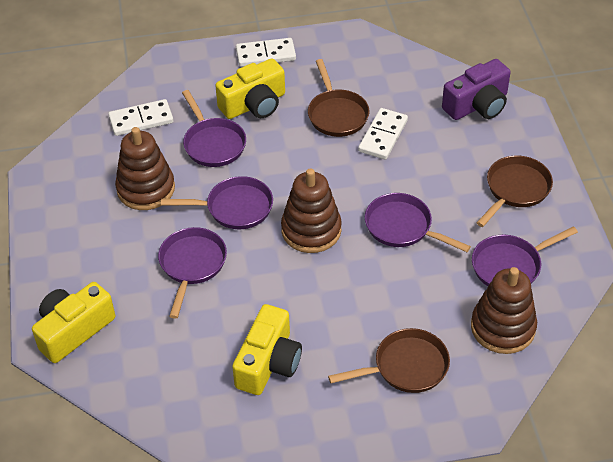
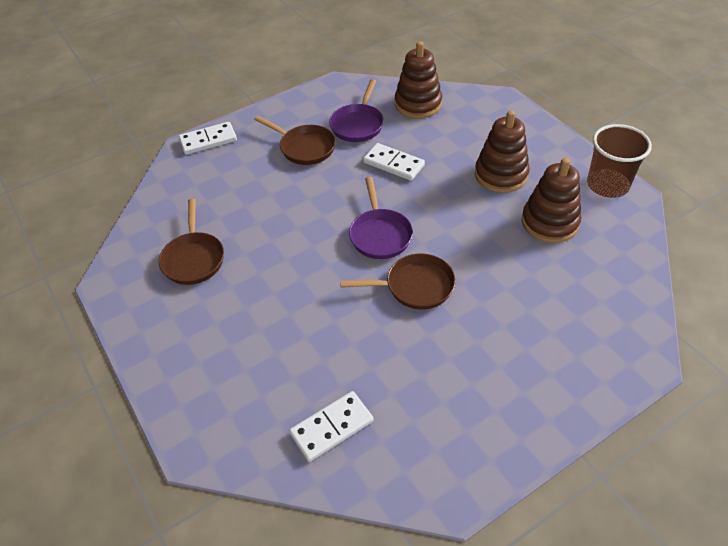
brown cup: 0 -> 1
purple camera: 1 -> 0
purple pan: 5 -> 2
yellow camera: 3 -> 0

